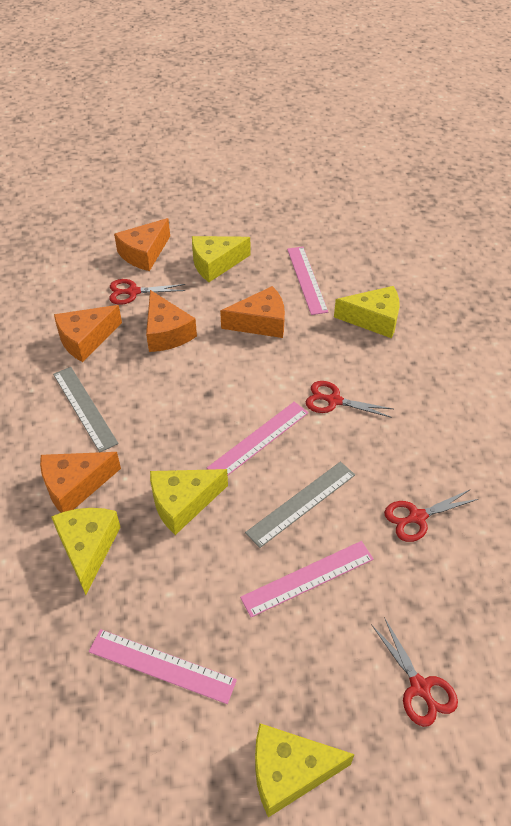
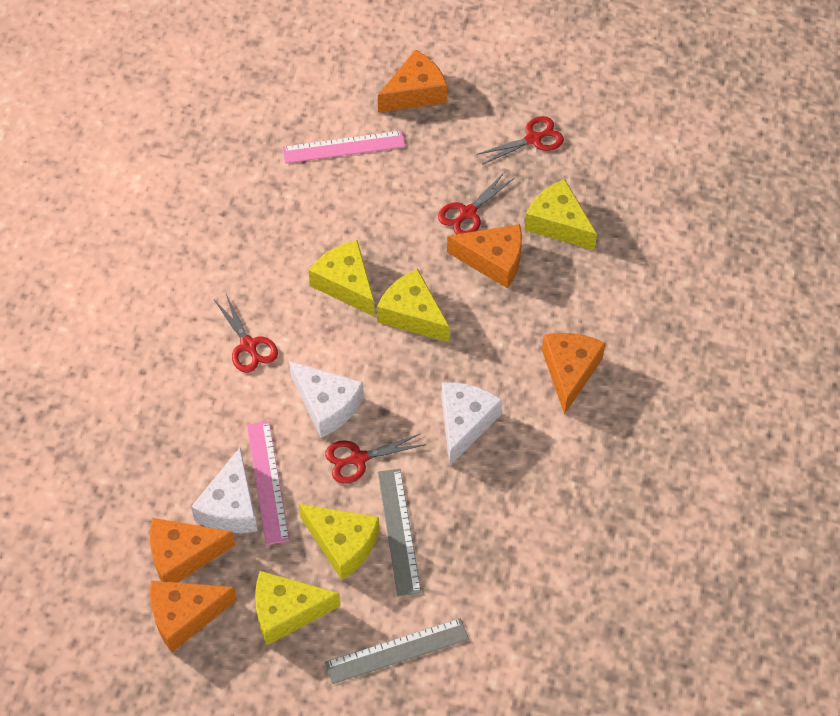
pink ruler: 4 -> 2
white cheese: 0 -> 3

